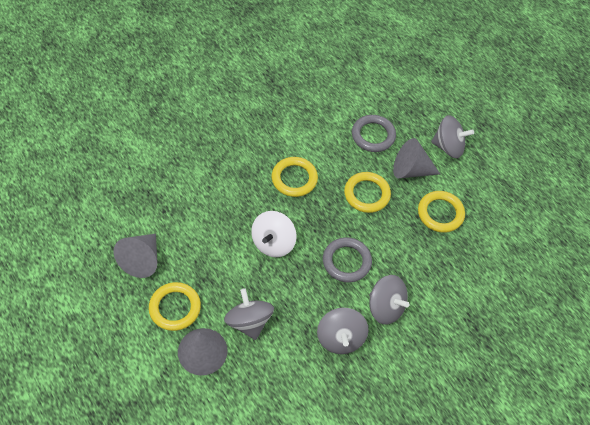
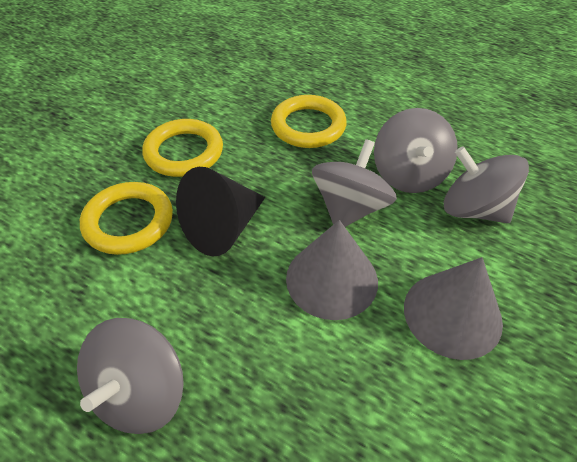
black cone: 0 -> 1
grey cone: 3 -> 2
grey ring: 2 -> 0
white spinning top: 1 -> 0
yellow ring: 4 -> 3

